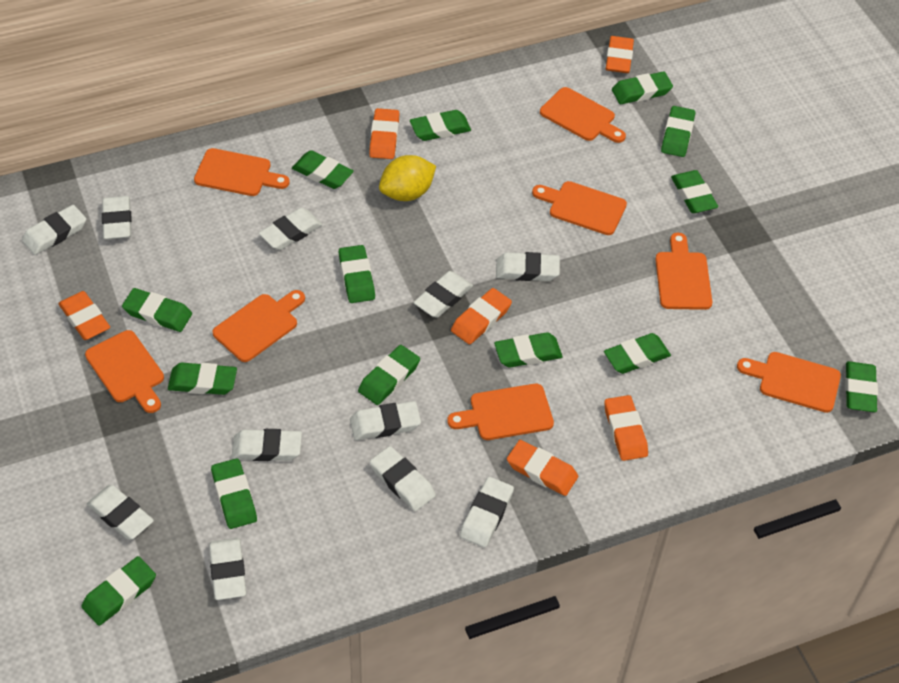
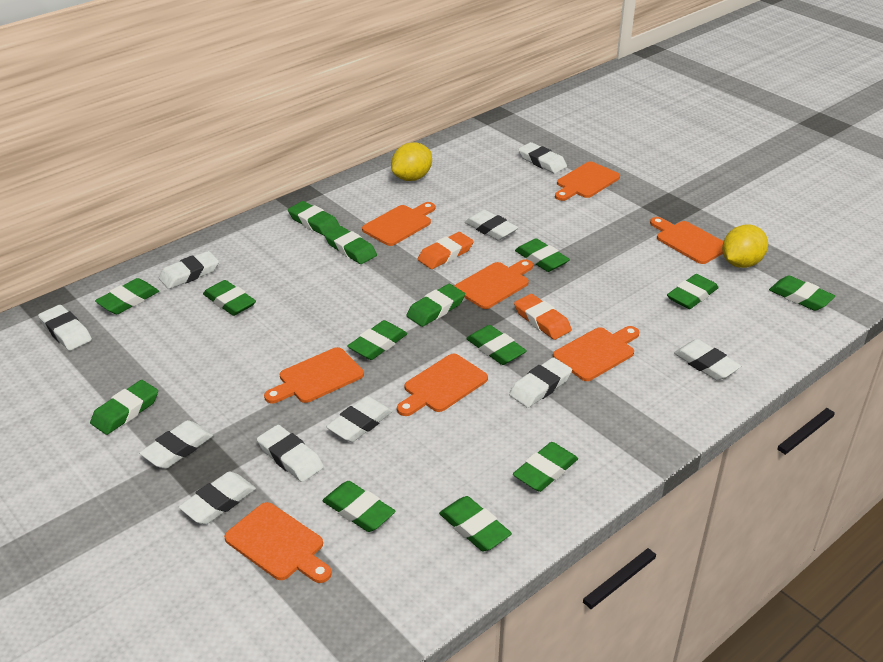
orange eraser: 6 -> 2
white eraser: 11 -> 10
yellow lemon: 1 -> 2

